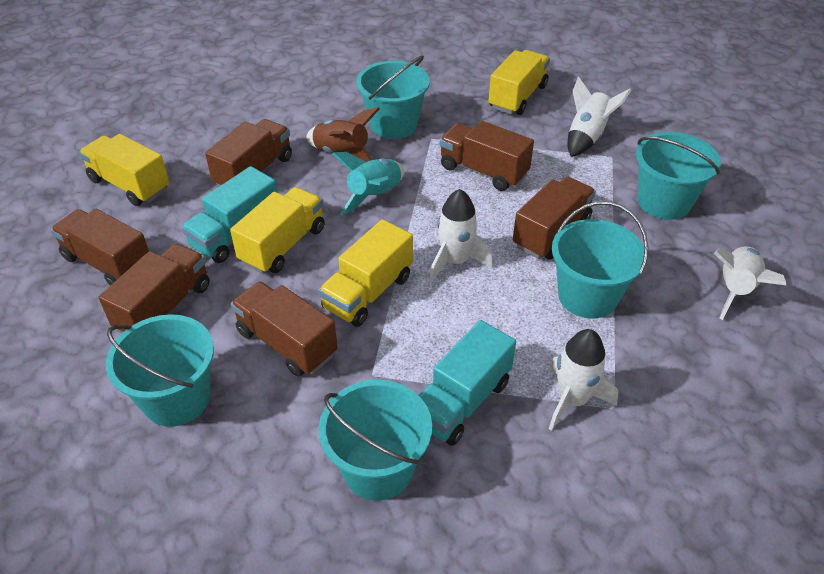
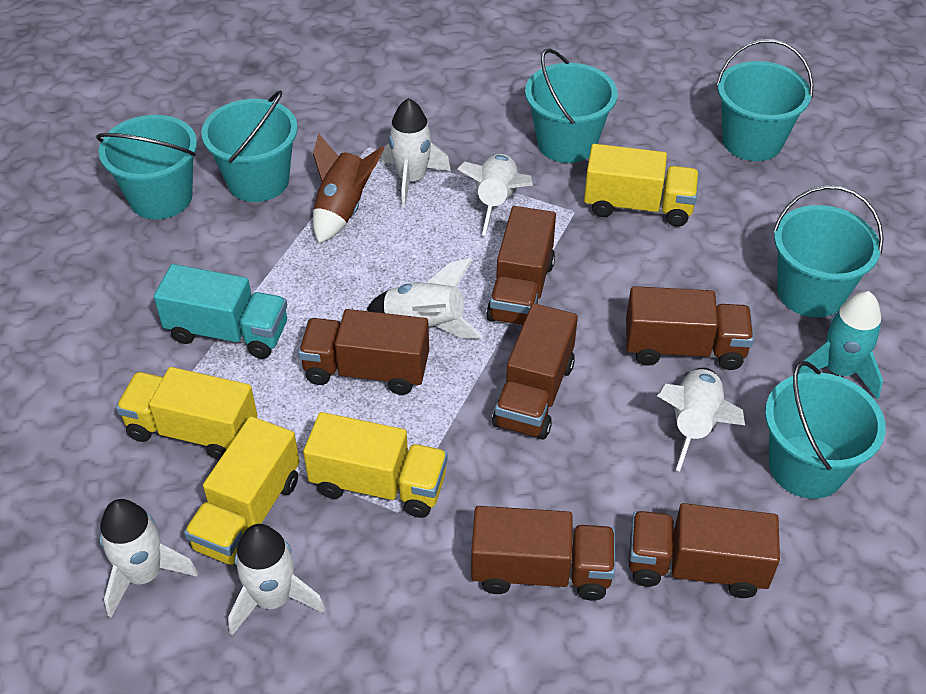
turquoise bucket: 5 -> 6
turquoise truck: 2 -> 1
white rocket: 4 -> 6

